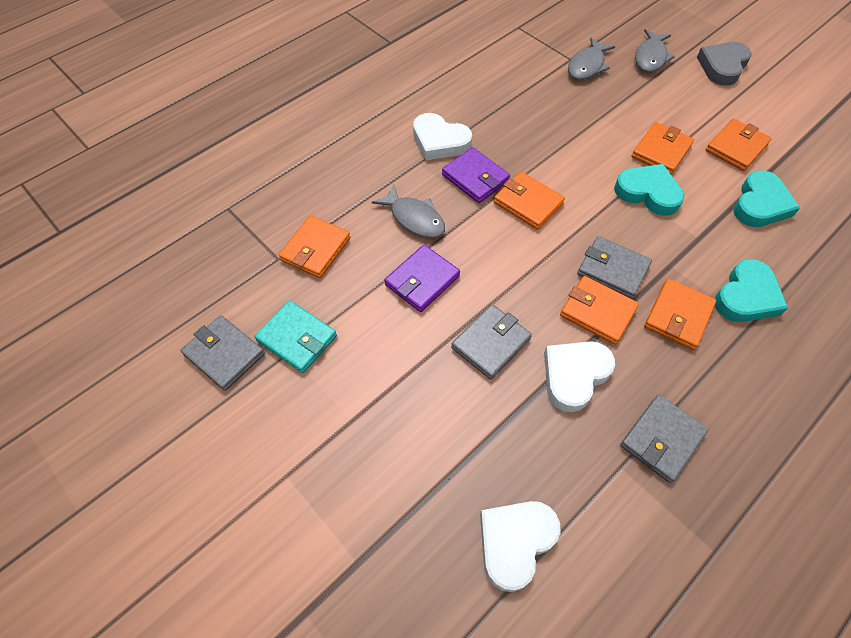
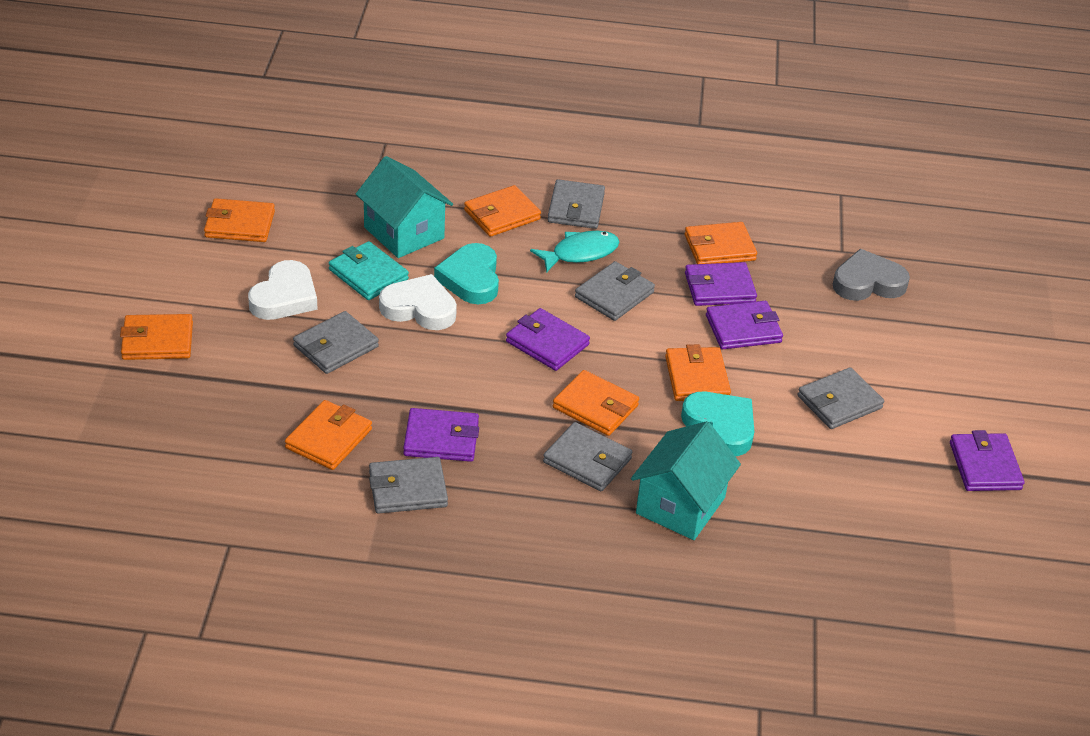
grey fish: 3 -> 0
grey wallet: 4 -> 6
orange wallet: 6 -> 7
purple wallet: 2 -> 5
turquoise fish: 0 -> 1
turquoise heart: 3 -> 2
turquoise house: 0 -> 2
white heart: 3 -> 2

